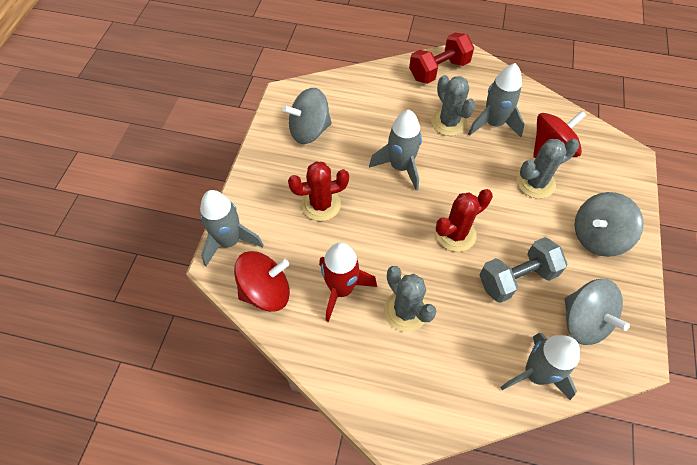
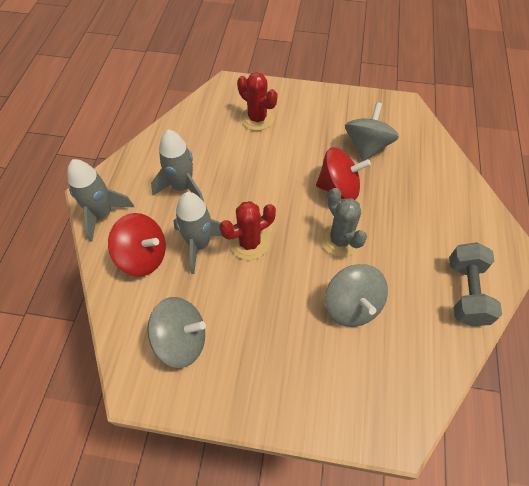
grey cactus: 3 -> 1
grey rocket: 4 -> 3
red dumbbell: 1 -> 0
red rocket: 1 -> 0

